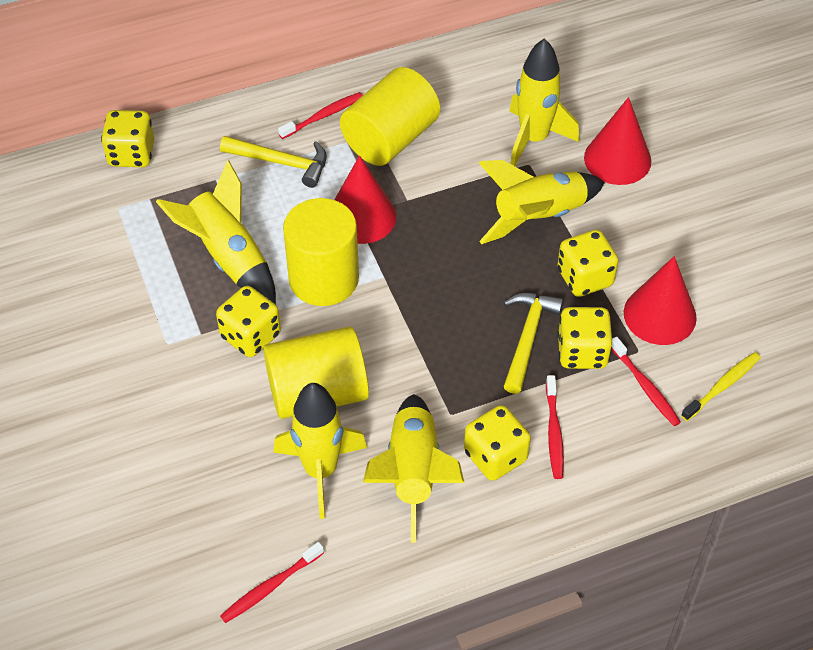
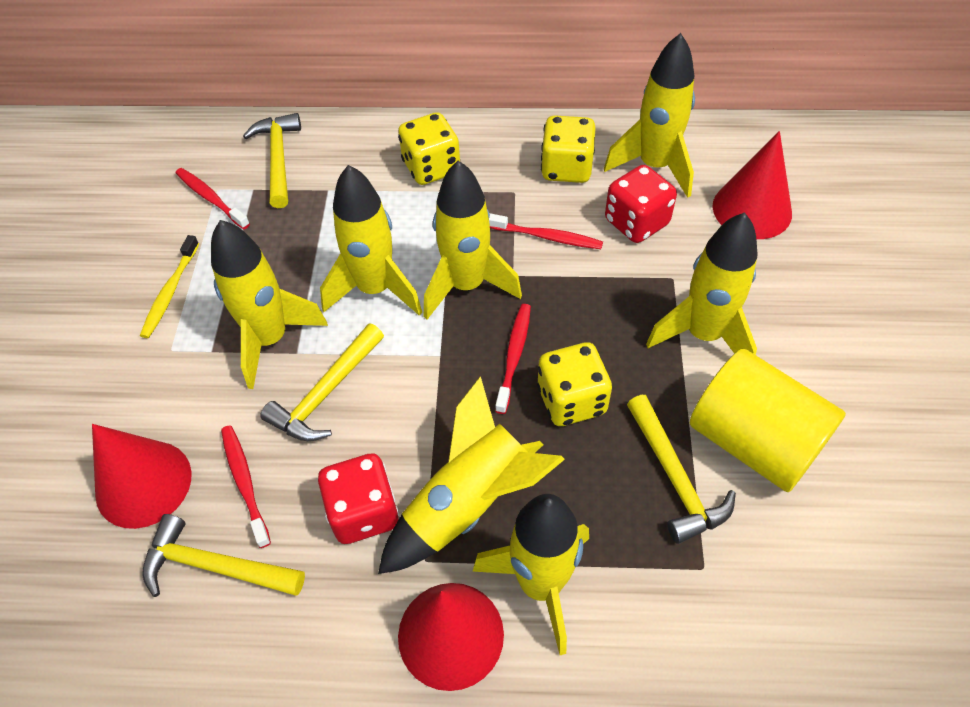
red dice: 0 -> 2
yellow cylinder: 3 -> 1
yellow dice: 5 -> 3
yellow hammer: 2 -> 4
yellow rocket: 5 -> 7

